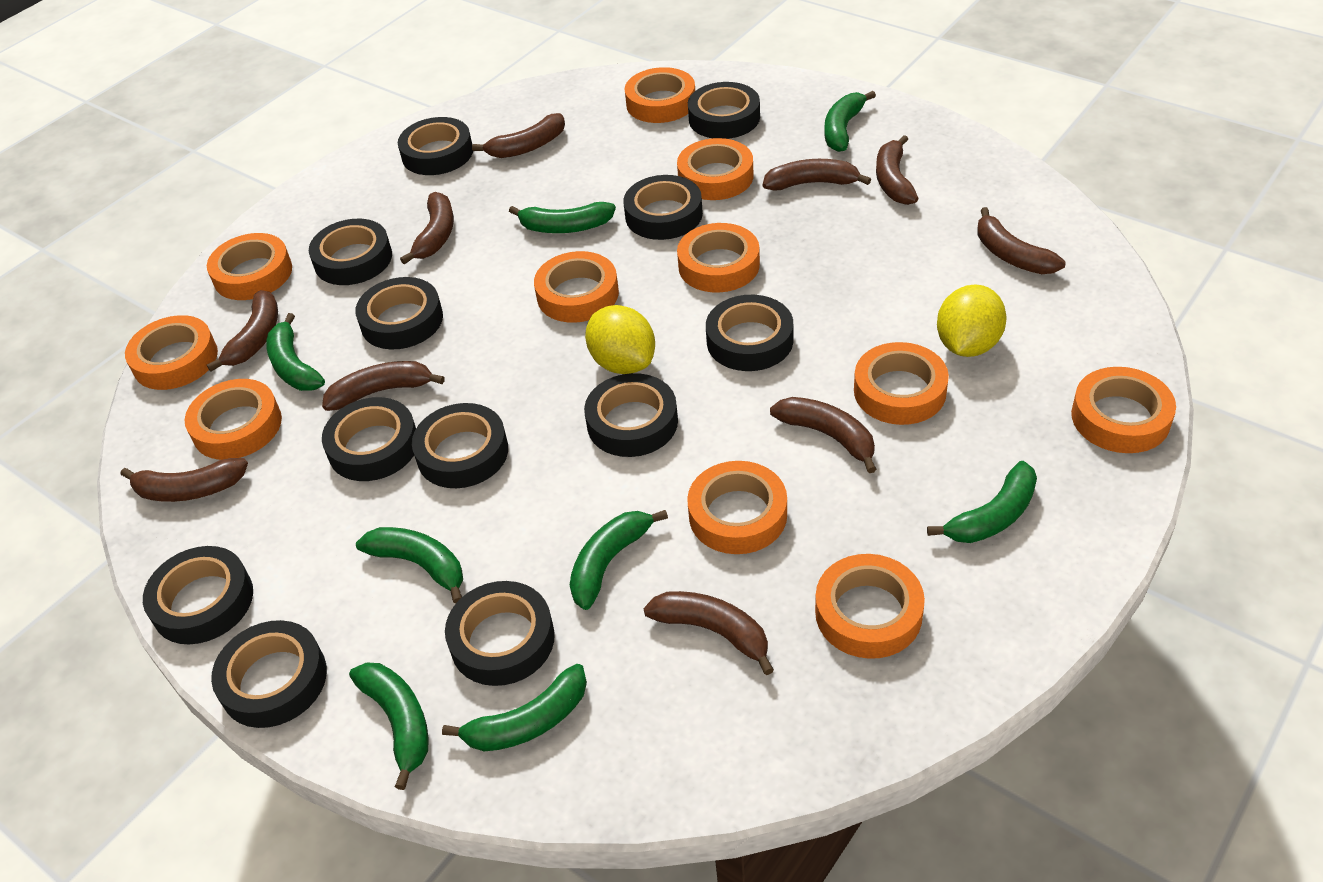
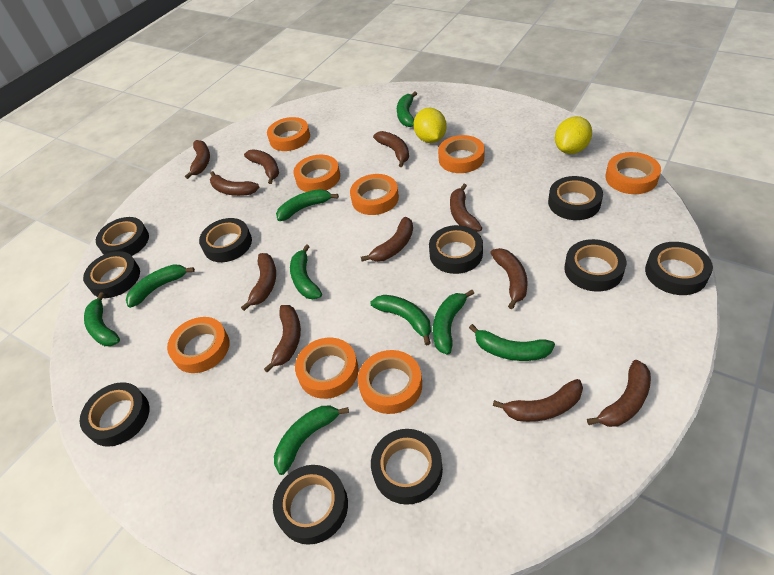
black tape: 12 -> 10
brown banana: 10 -> 11
green banana: 8 -> 9
orange tape: 11 -> 8

